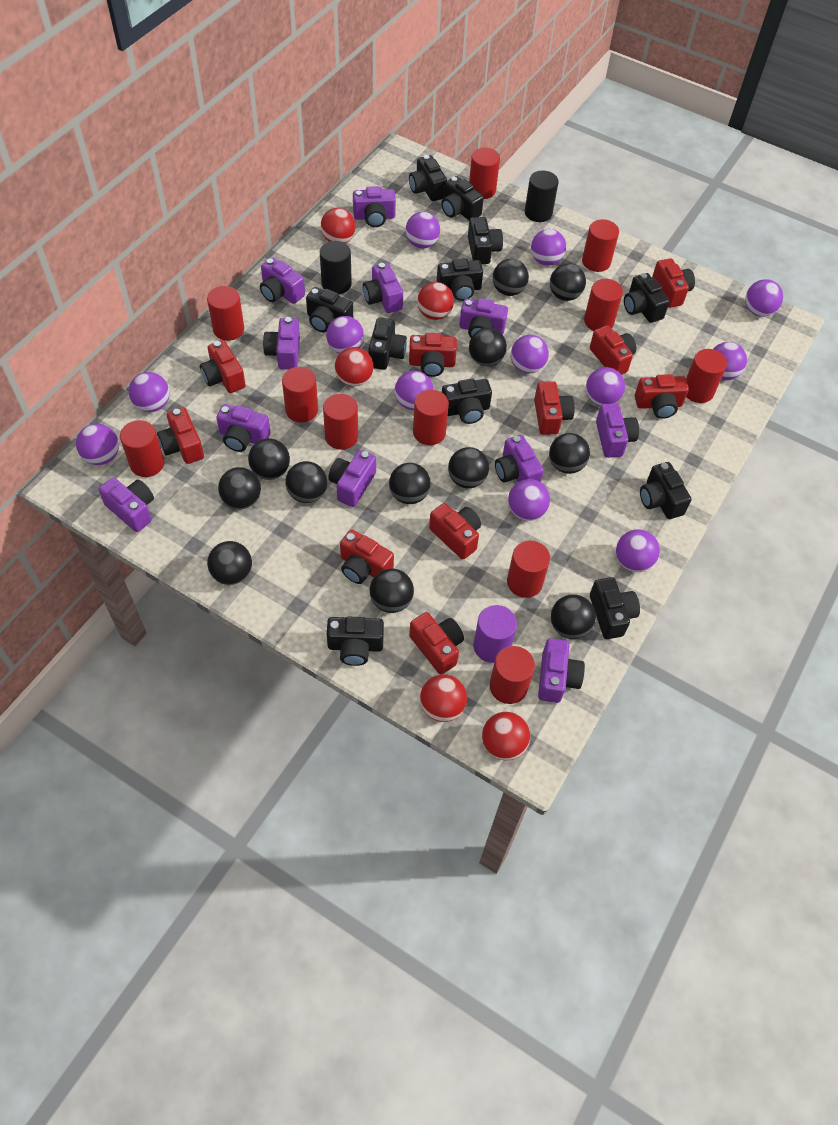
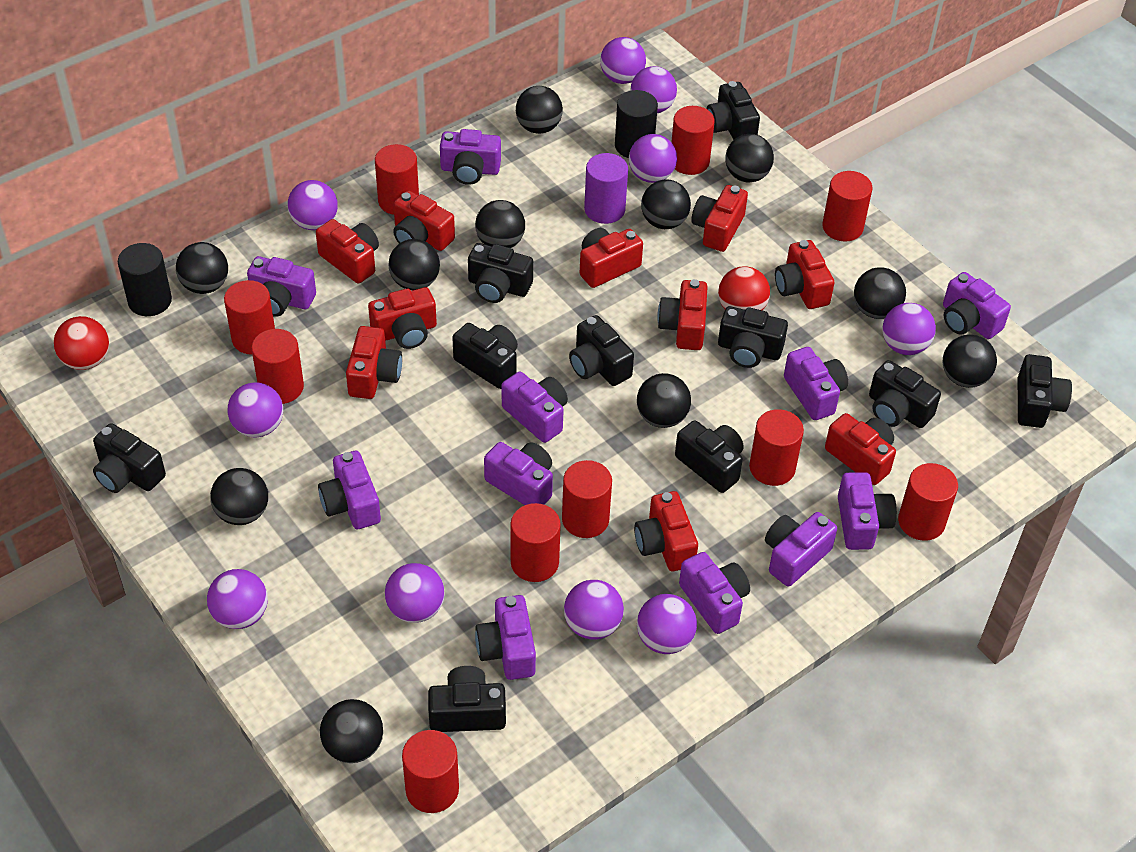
black ball: 12 -> 11
black camera: 11 -> 10
purple ball: 12 -> 10
red ball: 5 -> 2
red cylinder: 11 -> 10

